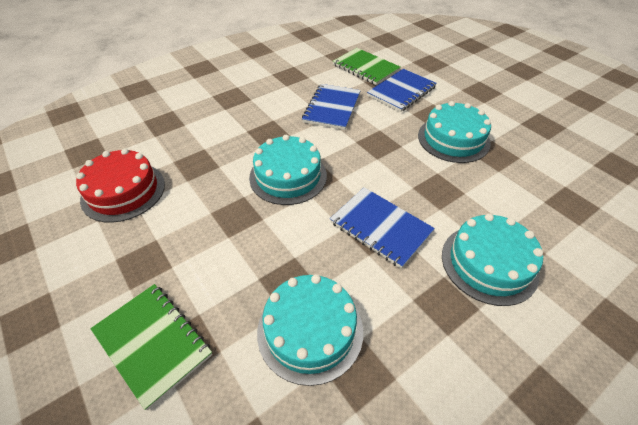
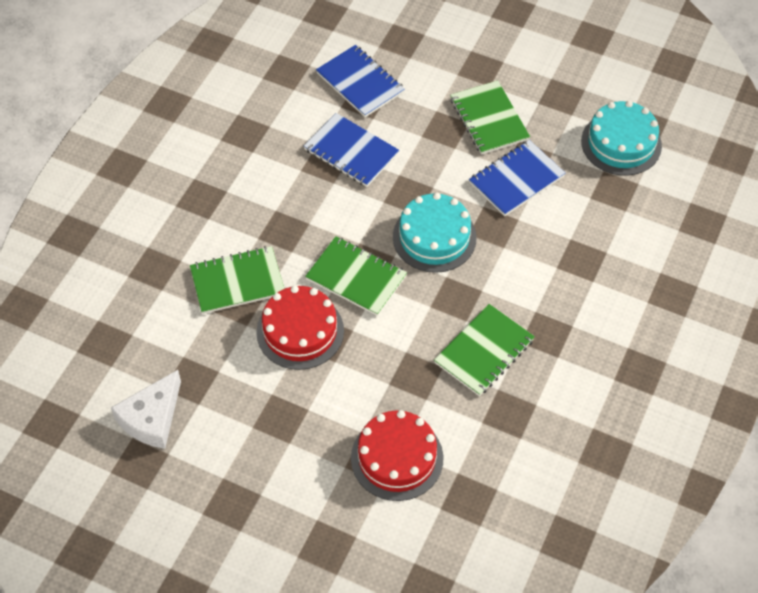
green notebook: 2 -> 4
red cake: 1 -> 2
turquoise cake: 4 -> 2
white cheese: 0 -> 1

